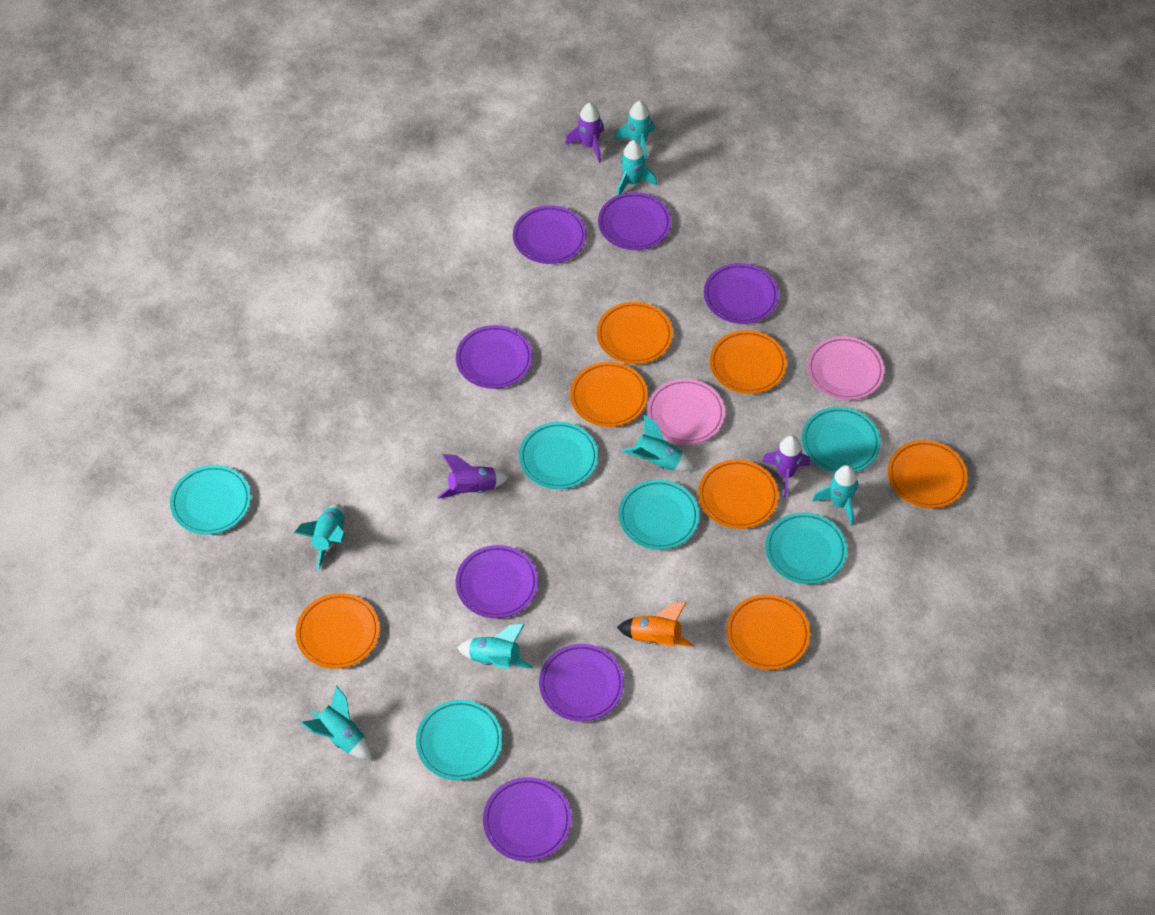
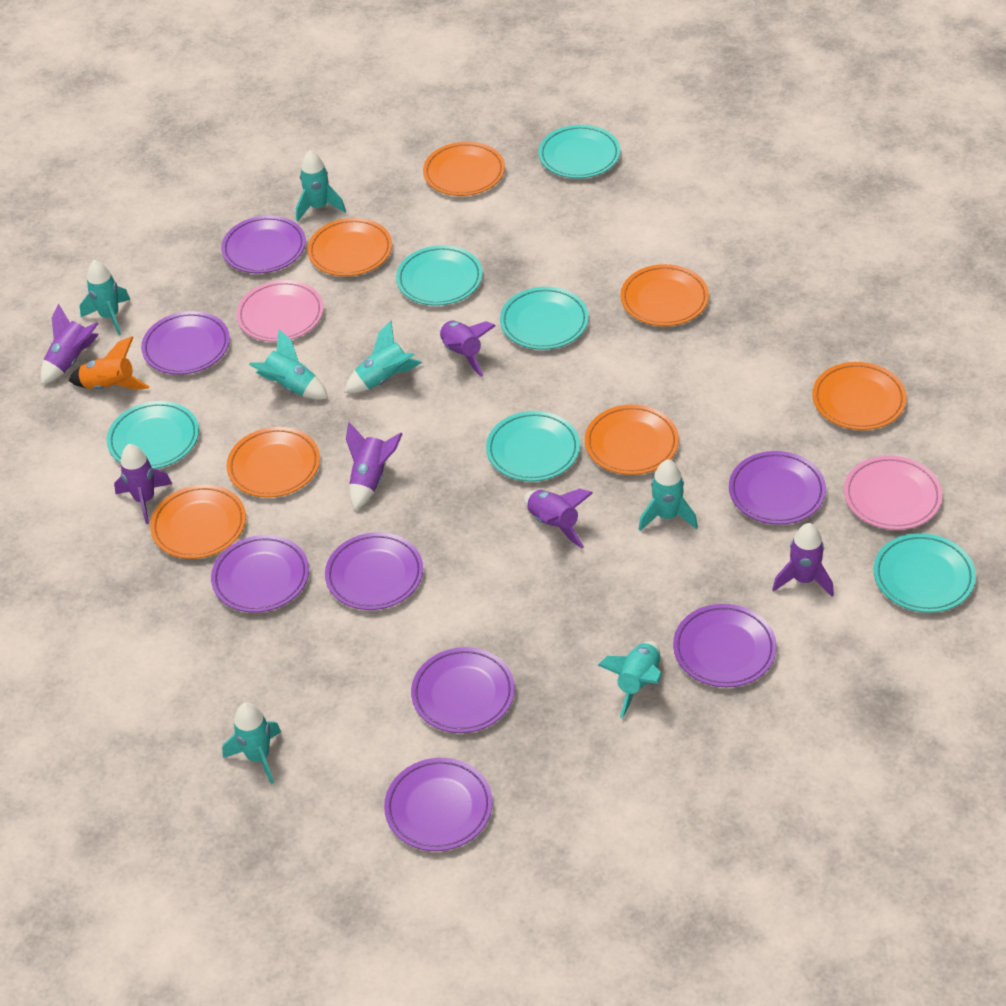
purple plate: 7 -> 8
purple rocket: 3 -> 6

